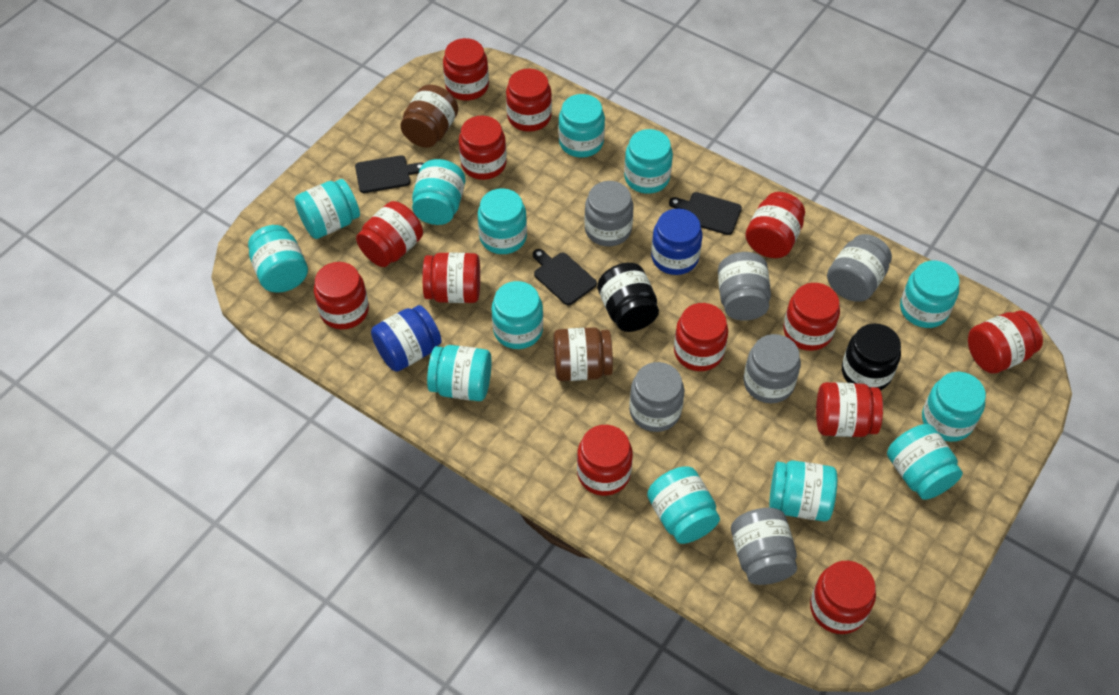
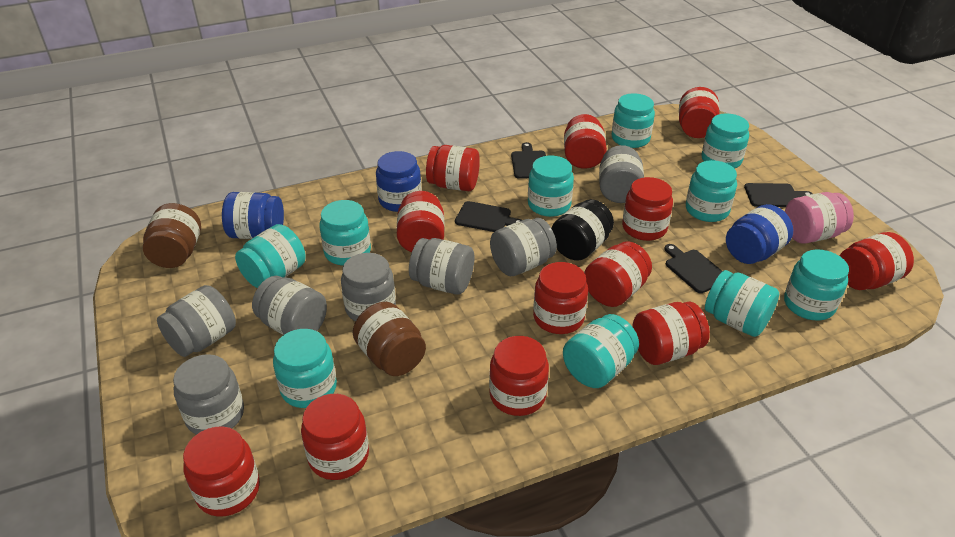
black cutting board: 3 -> 4
black jar: 2 -> 1
blue jar: 2 -> 3
grey jar: 6 -> 7
pink jar: 0 -> 1
red jar: 13 -> 12
turquoise jar: 13 -> 10

